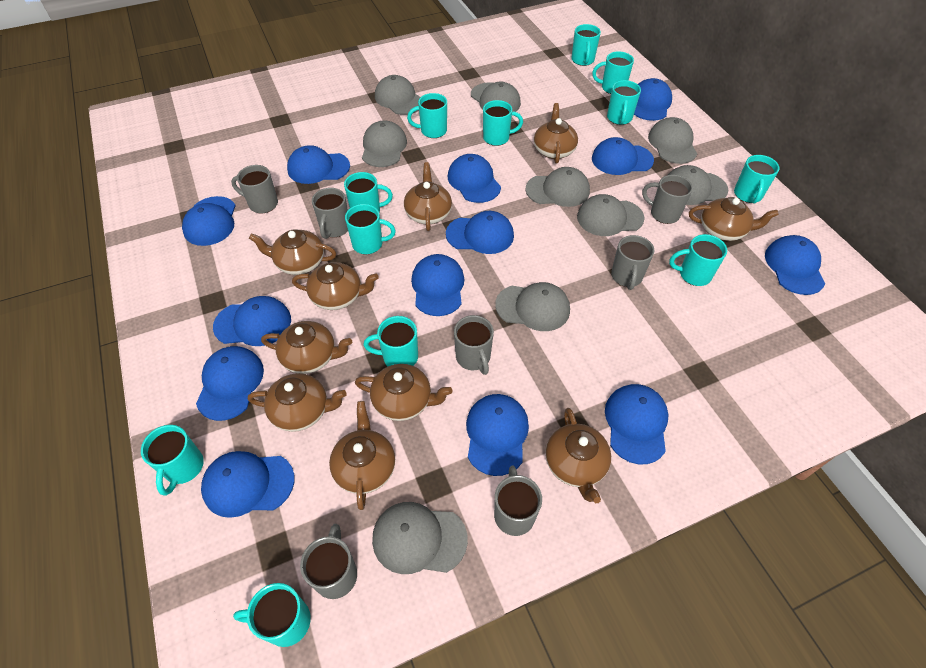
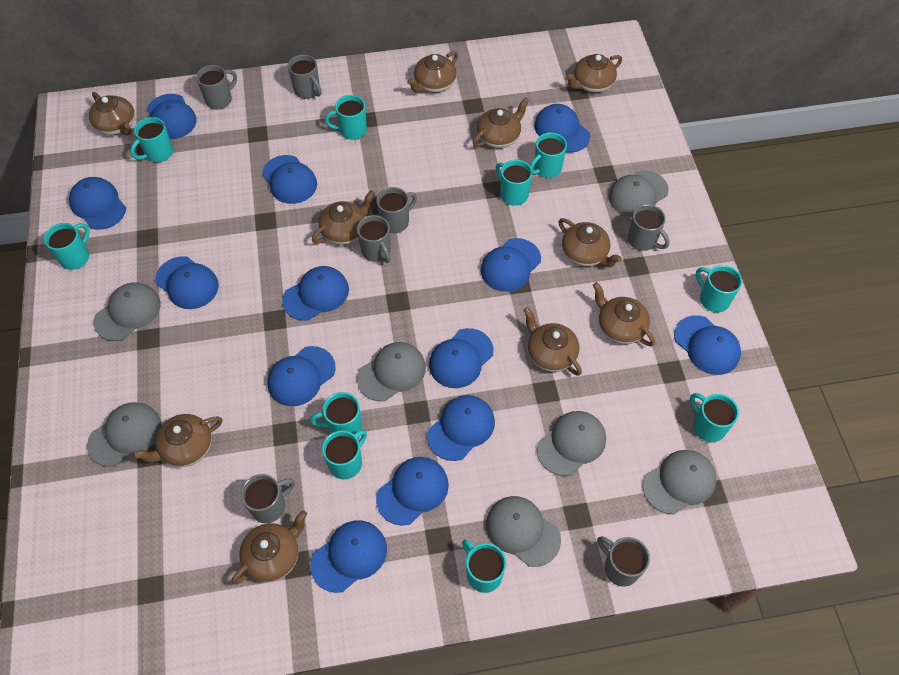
grey cap: 9 -> 7
turquoise mug: 12 -> 10

